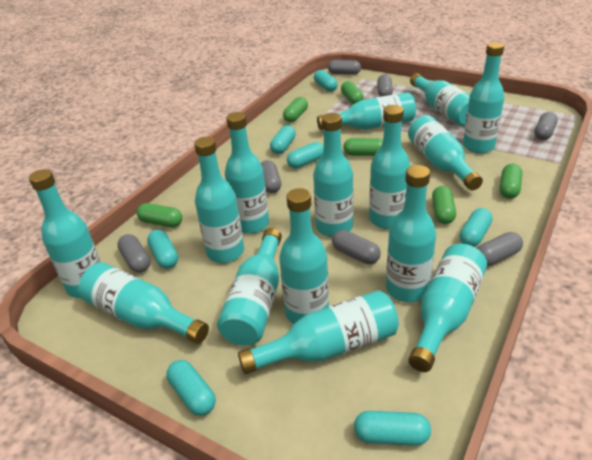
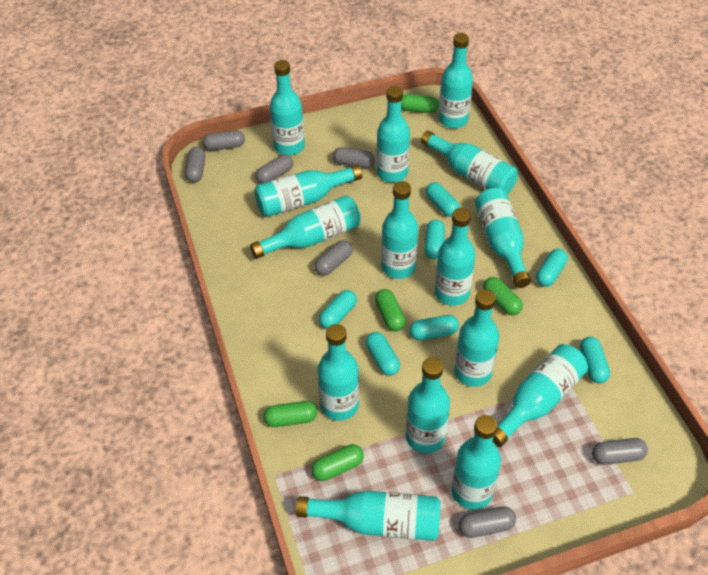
green capsule: 6 -> 5

